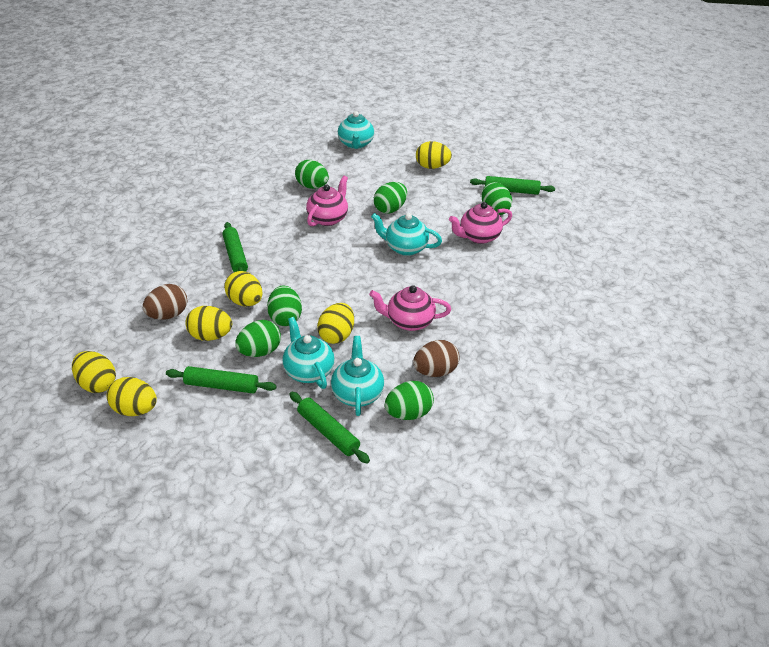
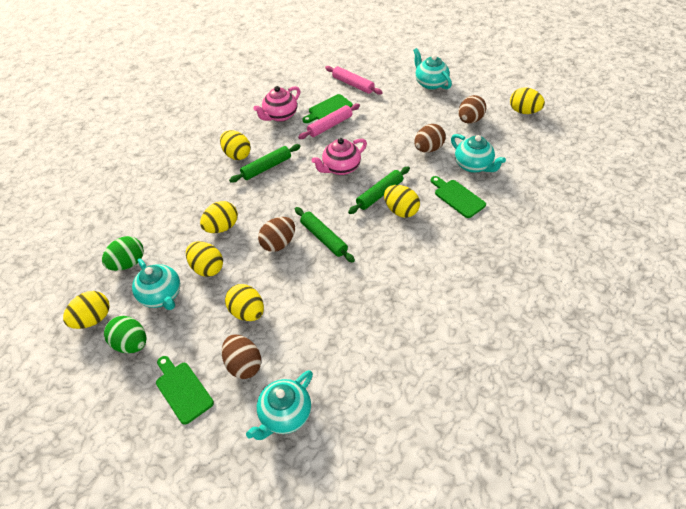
brown egg: 2 -> 4
green cutting board: 0 -> 3
green egg: 6 -> 2
green rolling pin: 4 -> 3
pink rolling pin: 0 -> 2
pink teapot: 3 -> 2
yellow egg: 6 -> 7

